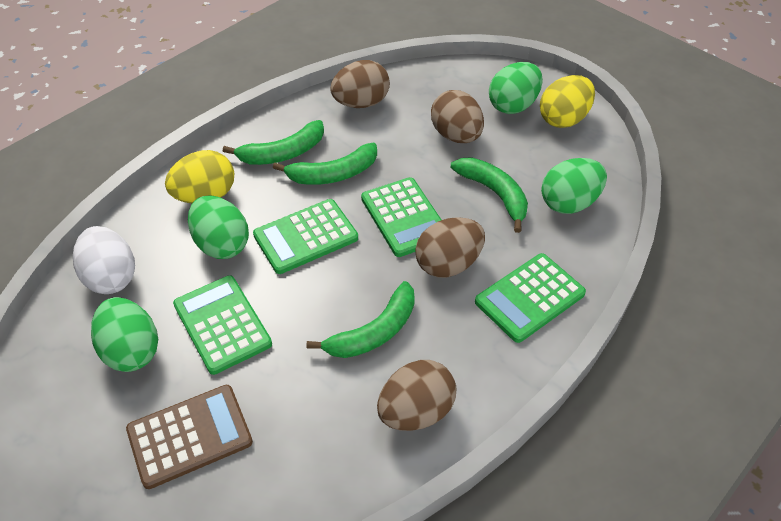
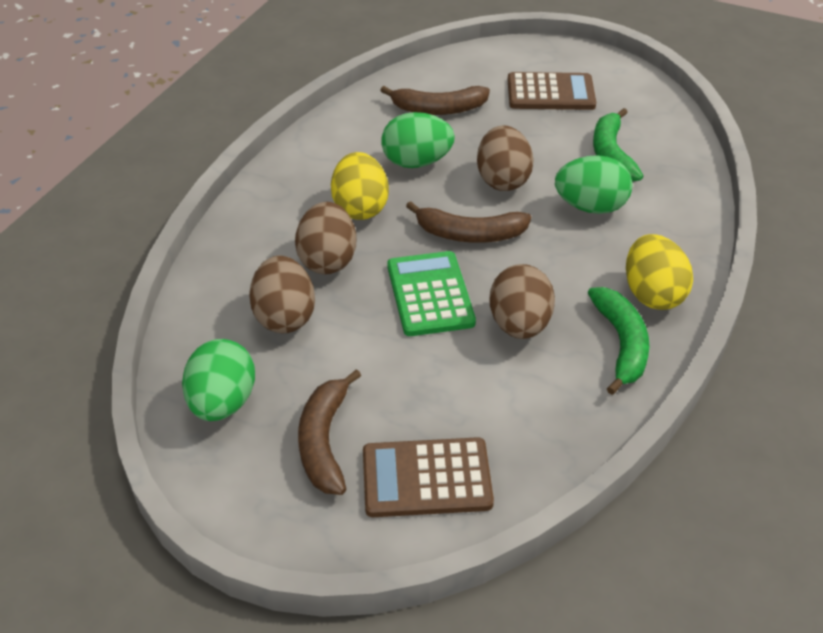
brown banana: 0 -> 3
brown calculator: 1 -> 2
green banana: 4 -> 2
green calculator: 4 -> 1
green egg: 4 -> 3
white egg: 1 -> 0

